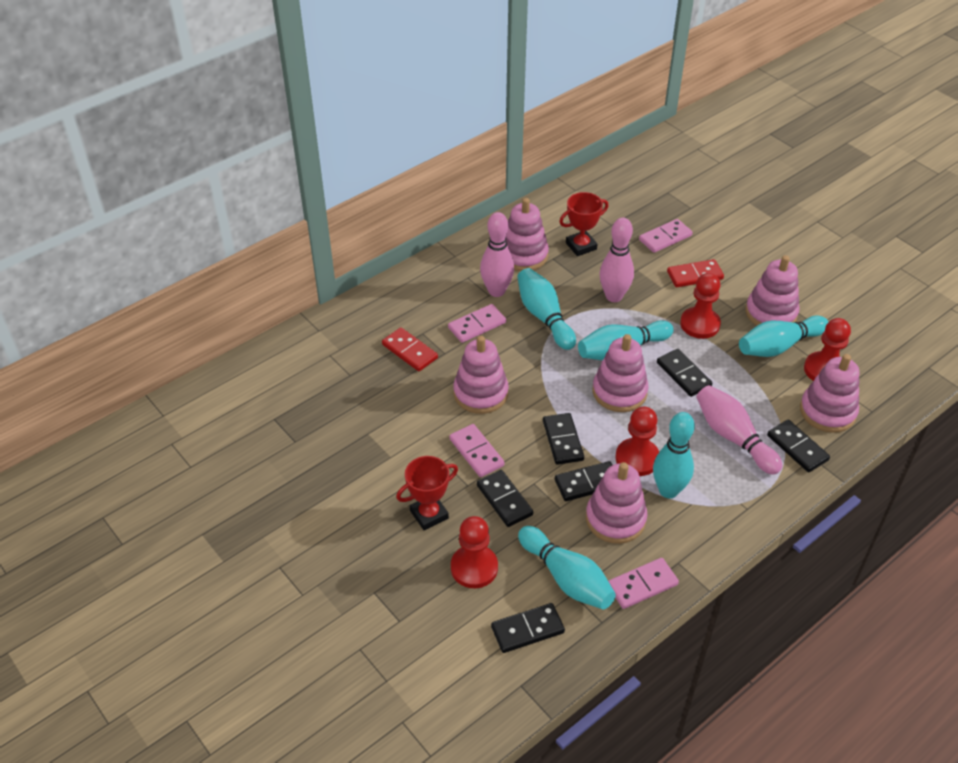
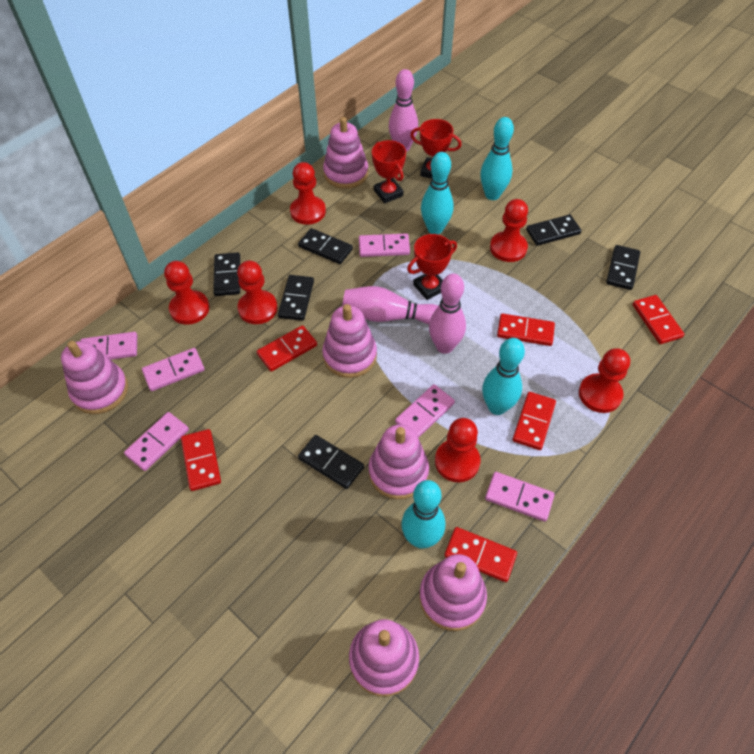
pink domino: 4 -> 6
red domino: 2 -> 6
red pawn: 4 -> 6
red trophy: 2 -> 3
turquoise bowling pin: 5 -> 4

